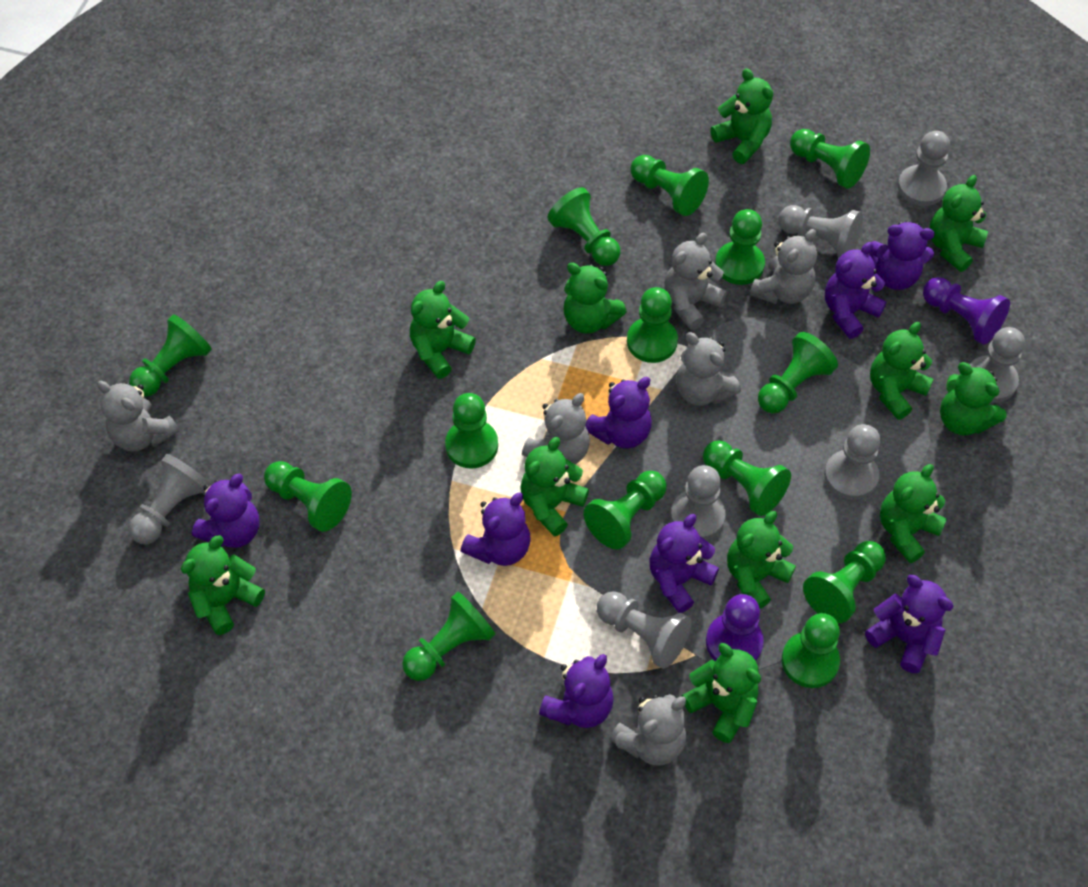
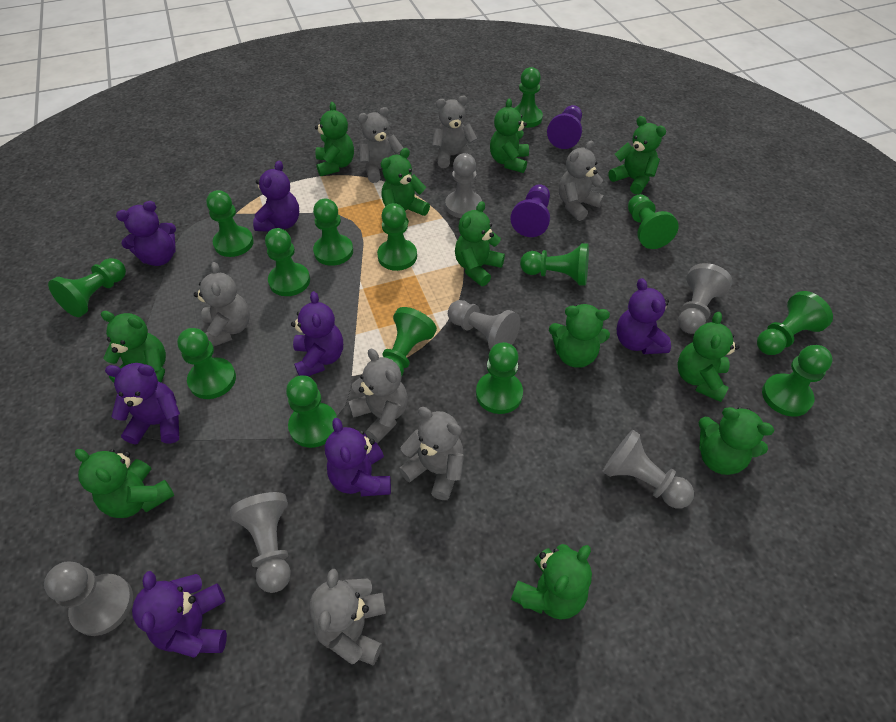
grey pawn: 7 -> 6
grey teddy bear: 6 -> 7
purple teddy bear: 8 -> 7

